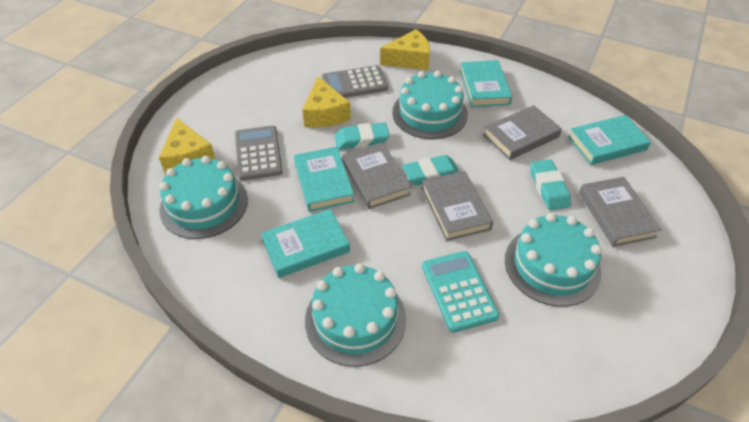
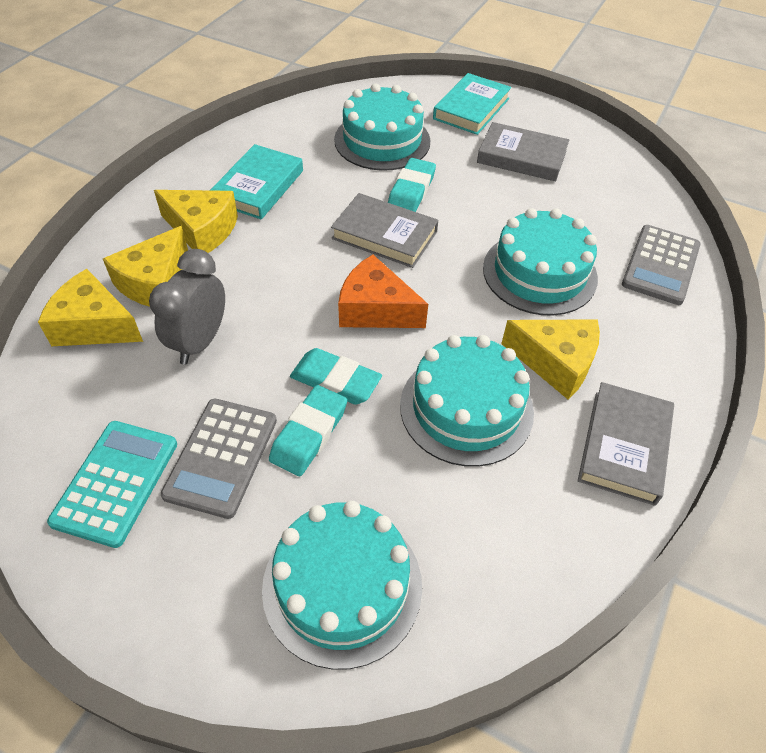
grey book: 4 -> 3
grey clock: 0 -> 1
orange cheese: 0 -> 1
turquoise book: 4 -> 2
yellow cheese: 3 -> 4

